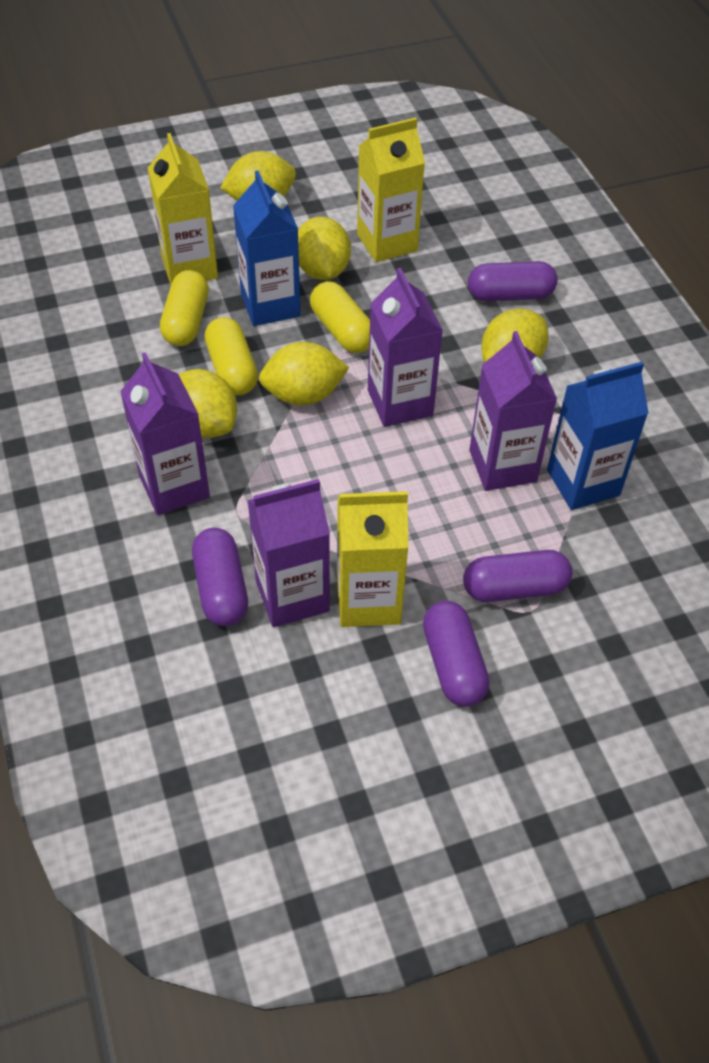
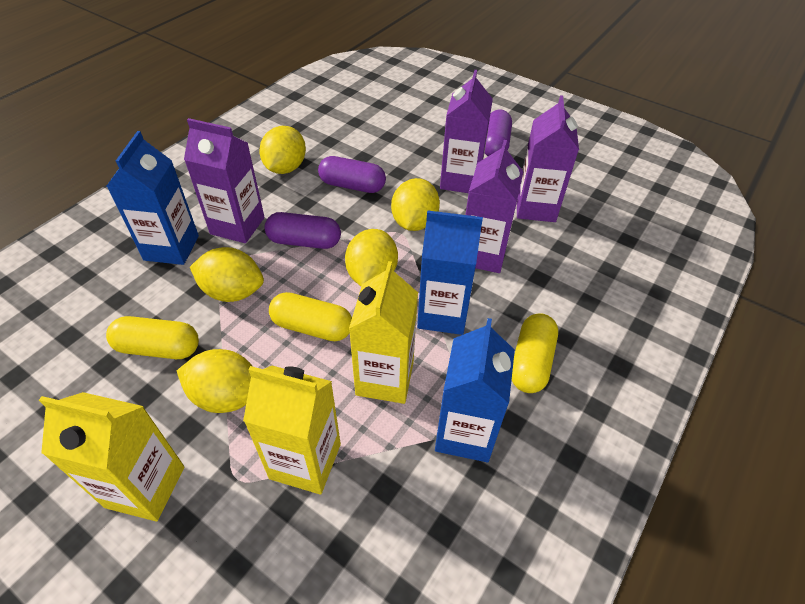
blue carton: 2 -> 3
purple capsule: 4 -> 3

